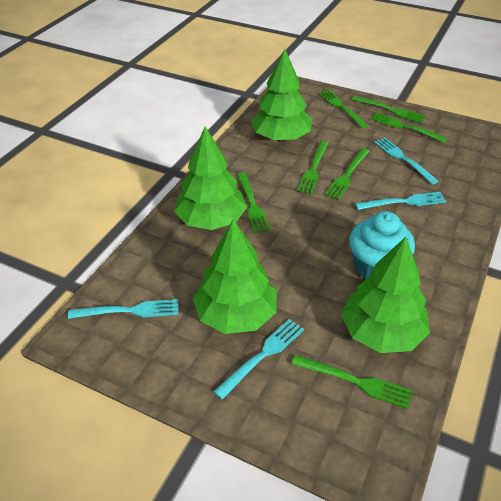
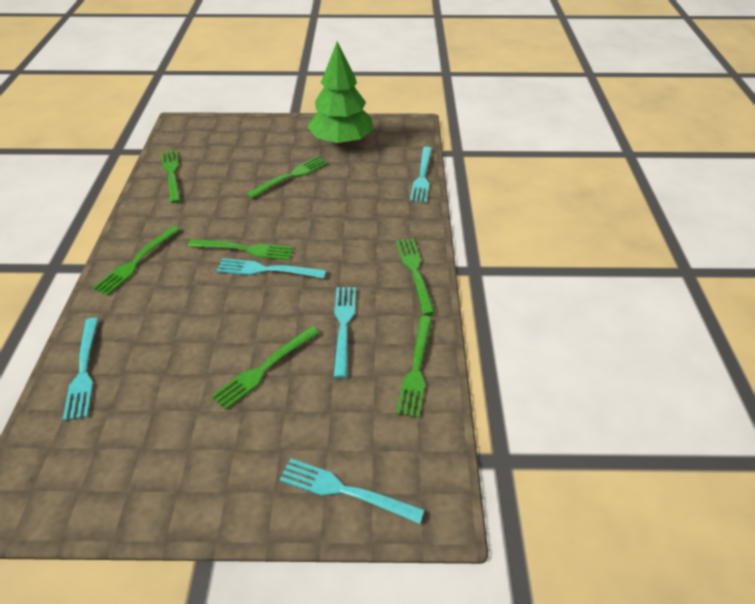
green tree: 4 -> 1
turquoise cupcake: 1 -> 0
turquoise fork: 4 -> 5

